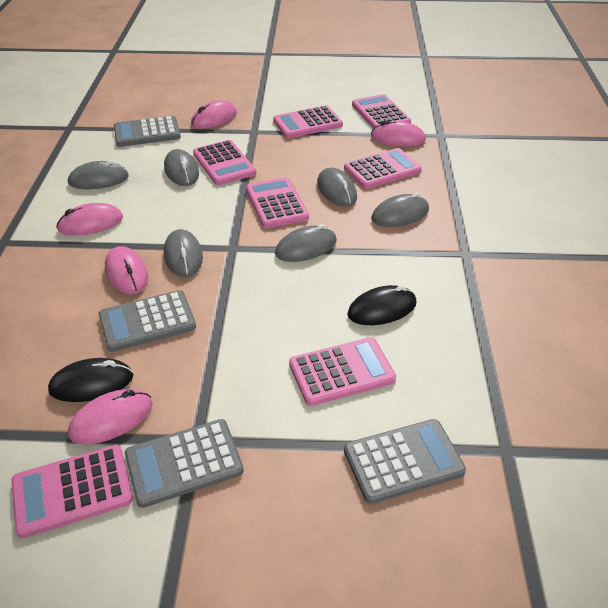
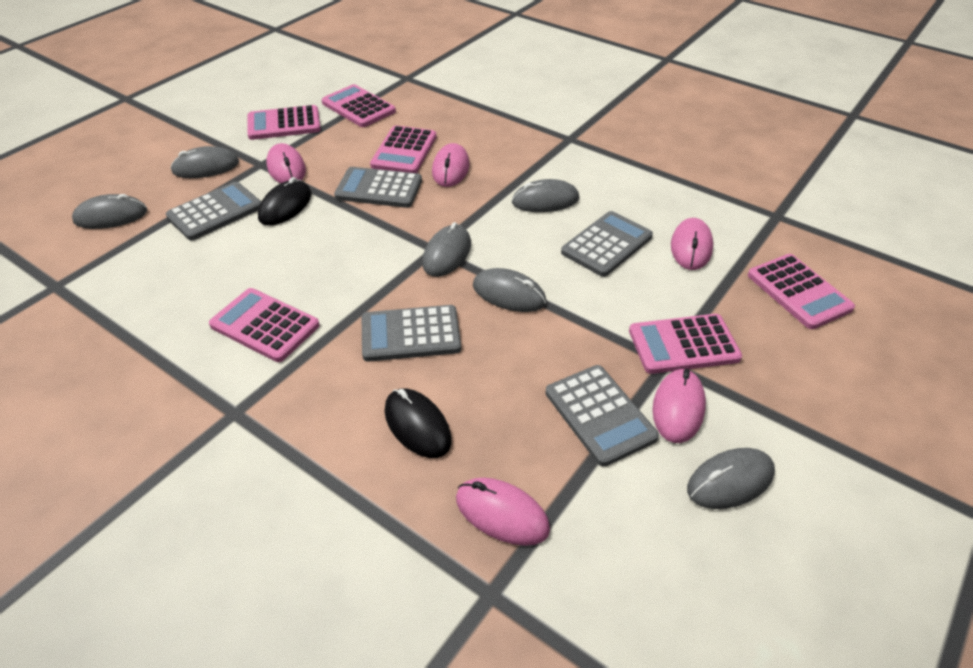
grey calculator: 4 -> 5
pink calculator: 7 -> 6

